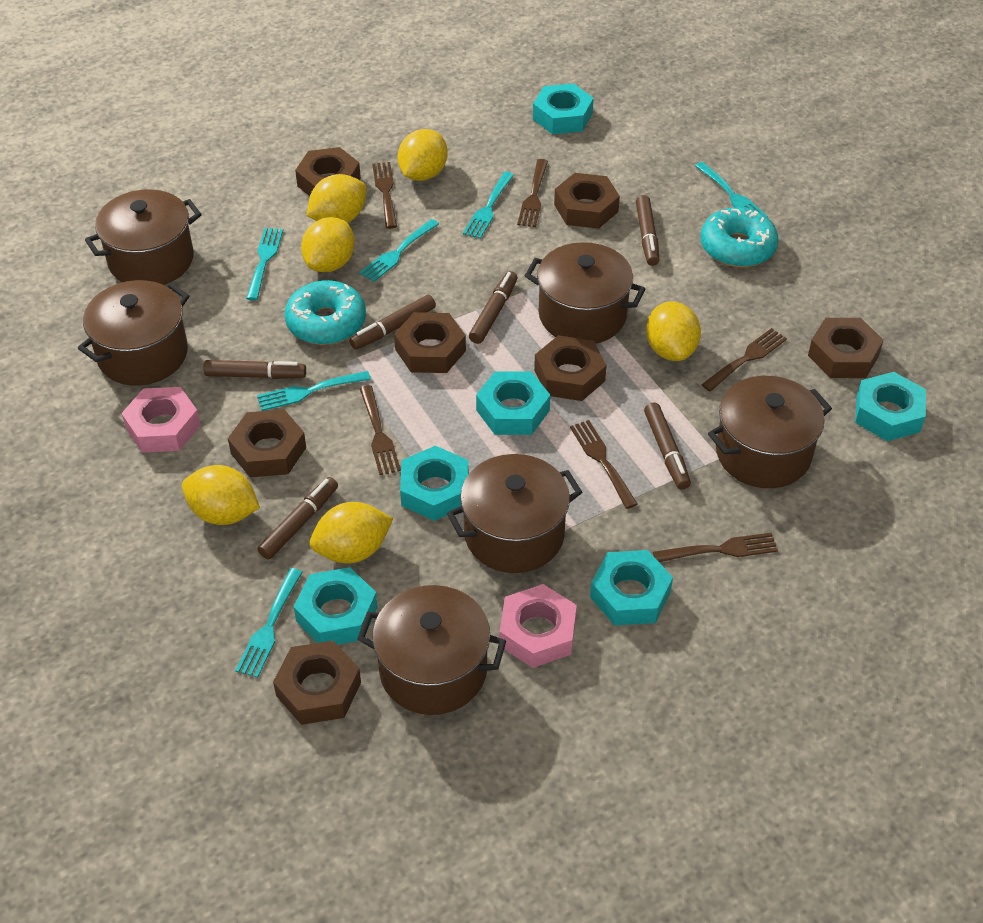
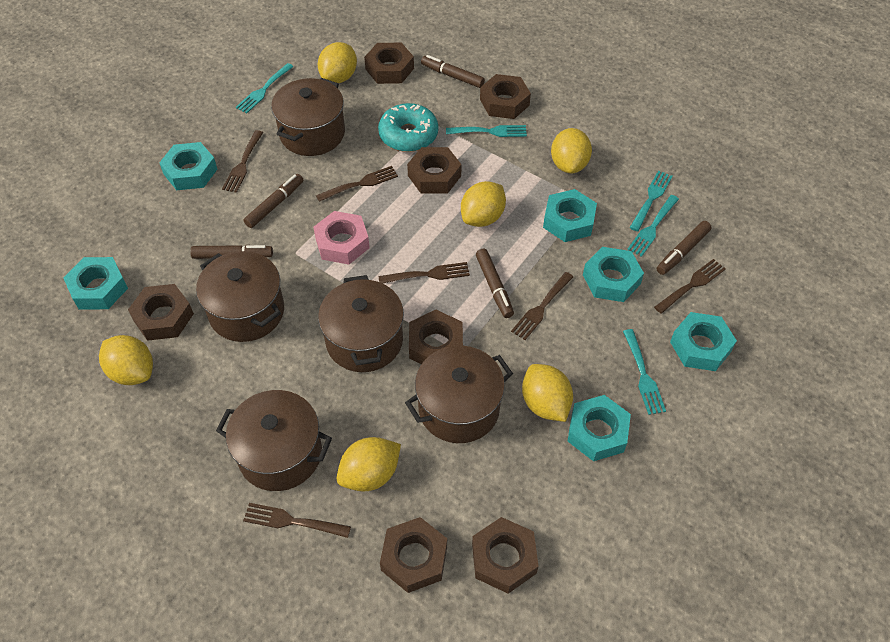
brown marker: 6 -> 5
brown pot: 6 -> 5
pink nut: 2 -> 1
turquoise donut: 2 -> 1
turquoise fork: 6 -> 5

